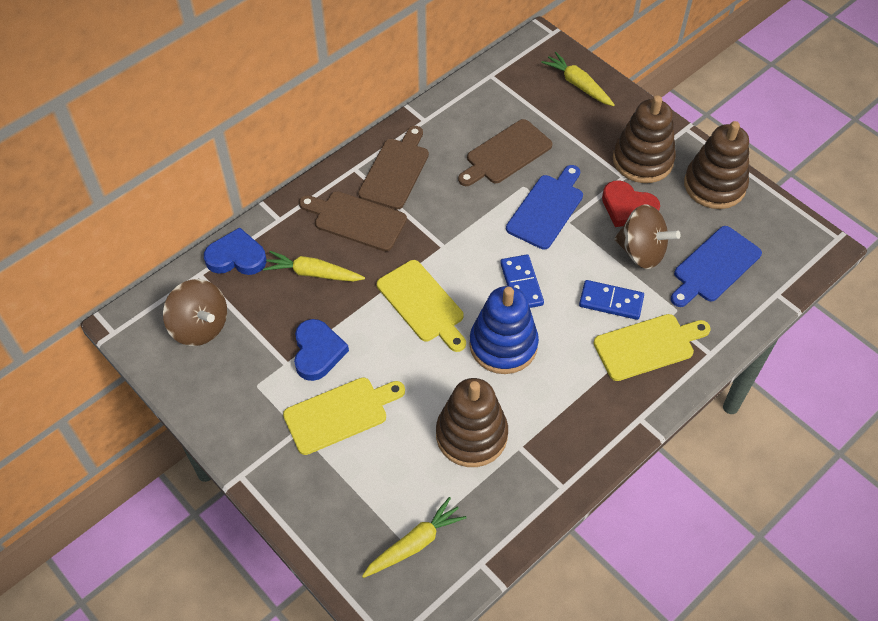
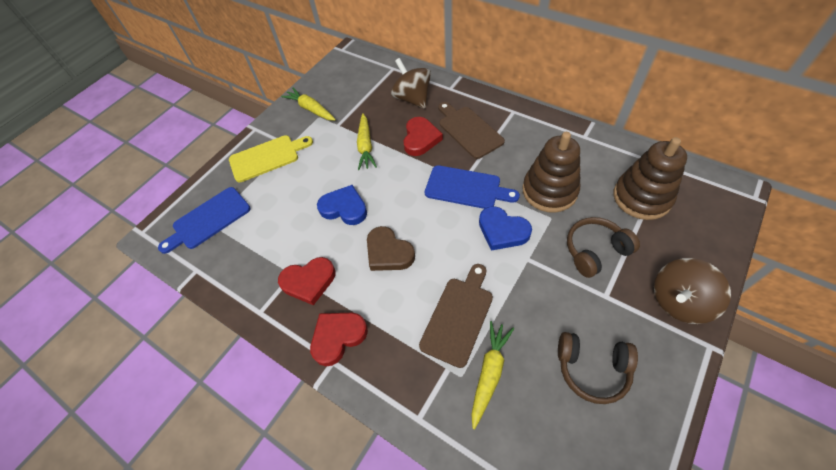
blue domino: 2 -> 0
blue stacking toy: 1 -> 0
brown cutting board: 3 -> 2
brown headphones: 0 -> 2
brown heart: 0 -> 1
brown stacking toy: 3 -> 2
red heart: 1 -> 3
yellow cutting board: 3 -> 1

